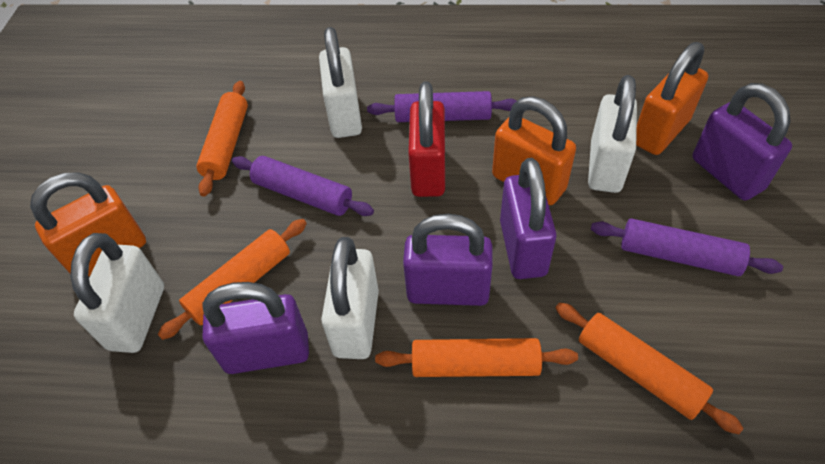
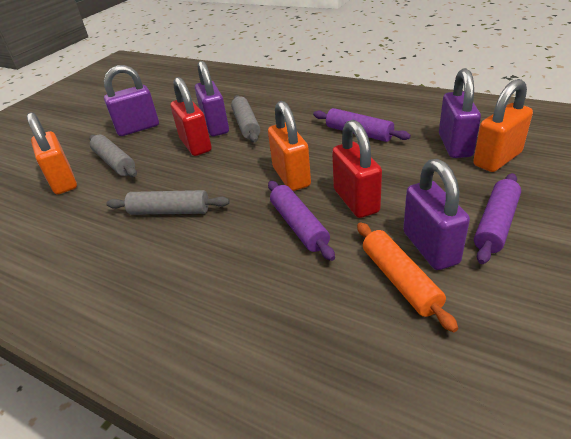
grey rolling pin: 0 -> 3
orange rolling pin: 4 -> 1
red padlock: 1 -> 2
white padlock: 4 -> 0

